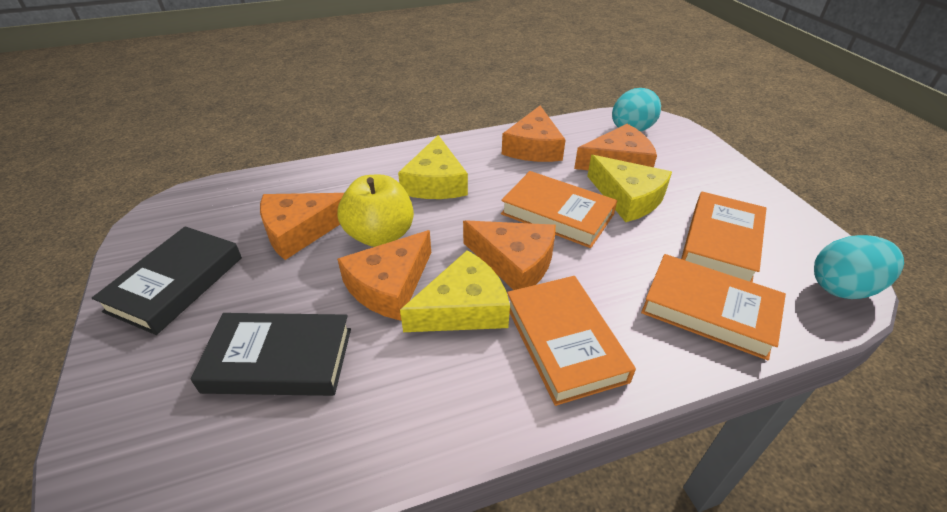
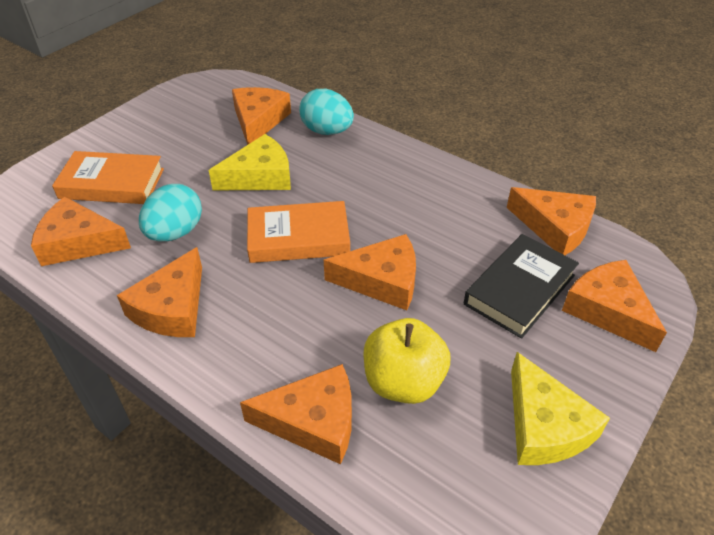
black book: 2 -> 1
orange book: 4 -> 2
orange cheese: 5 -> 7
yellow cheese: 3 -> 2

